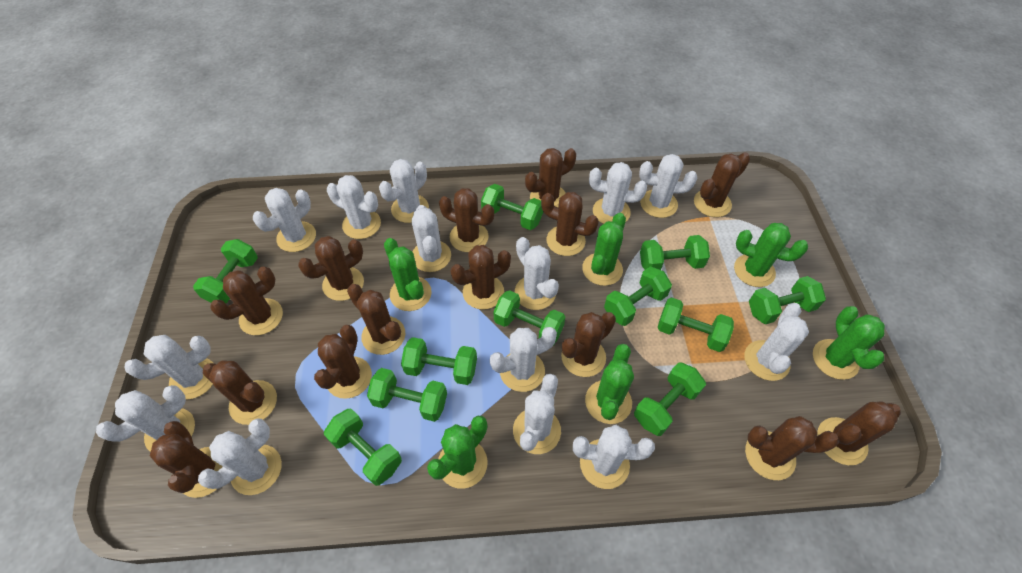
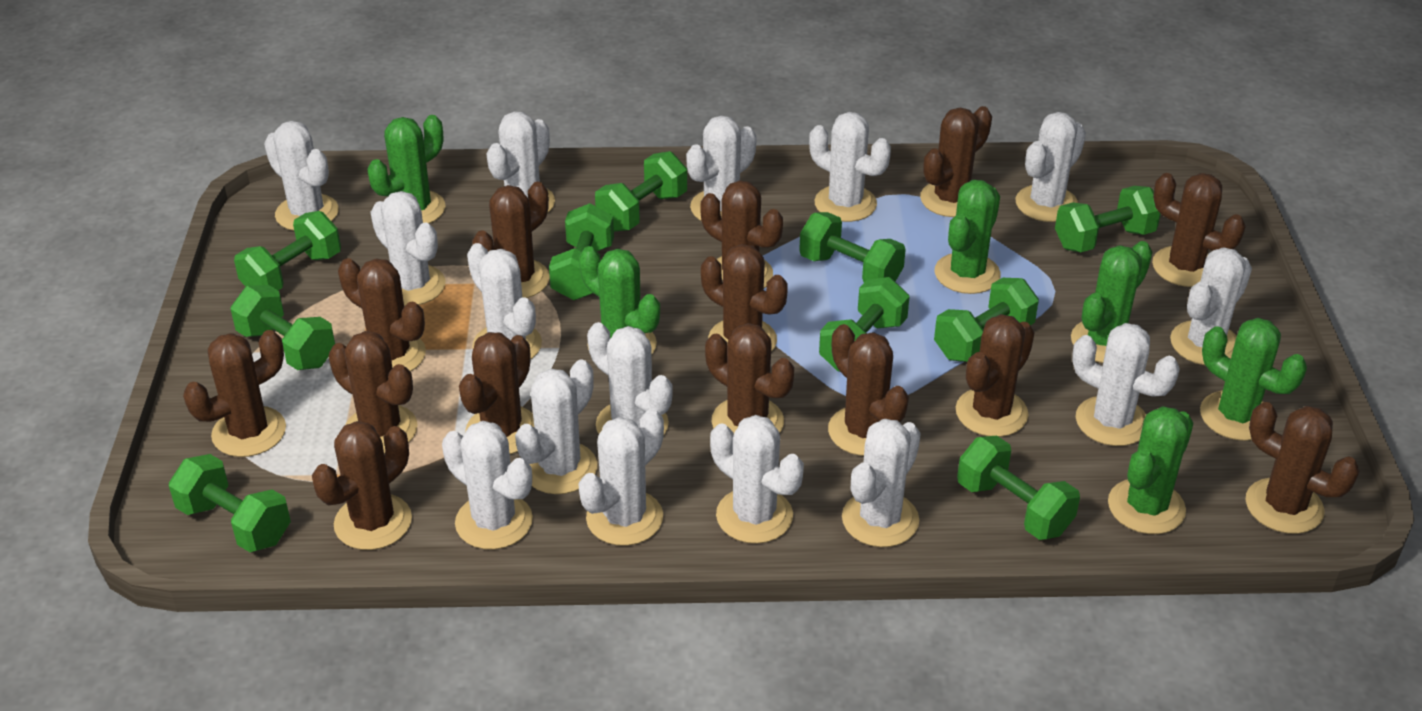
green dumbbell: 11 -> 10
white cactus: 14 -> 15

